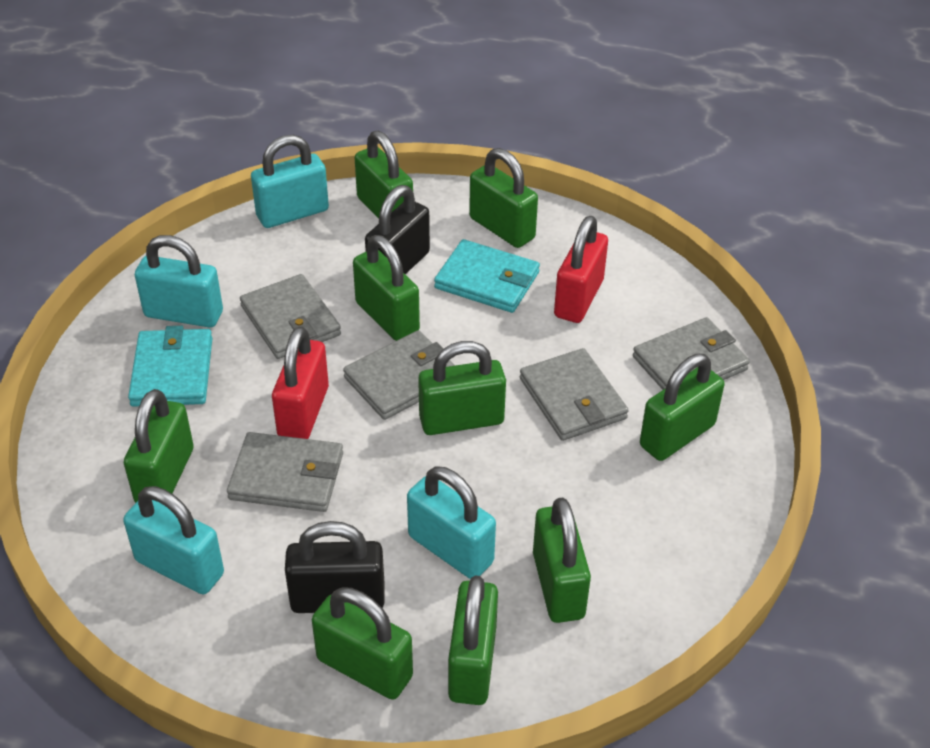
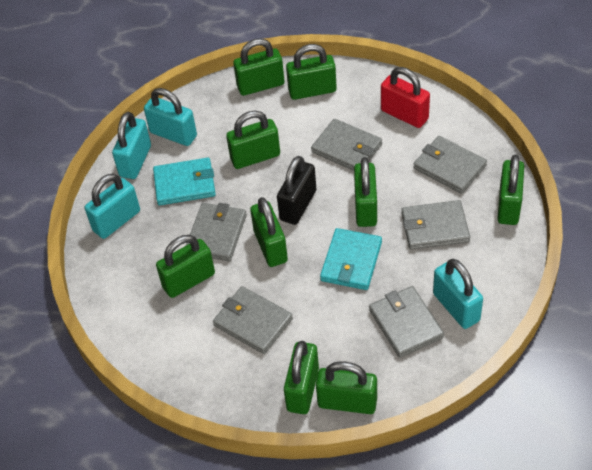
black padlock: 2 -> 1
grey wallet: 5 -> 6
red padlock: 2 -> 1

